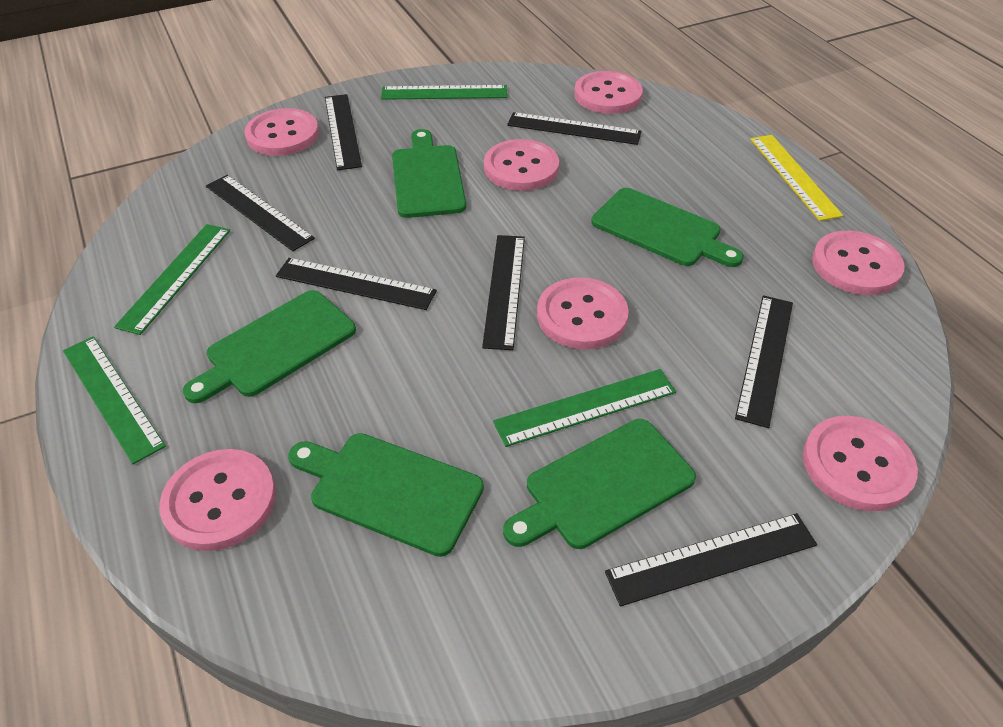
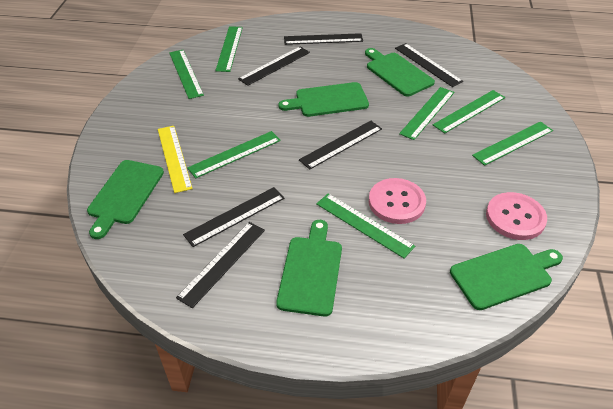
black ruler: 7 -> 6
green ruler: 4 -> 7
pink button: 7 -> 2

